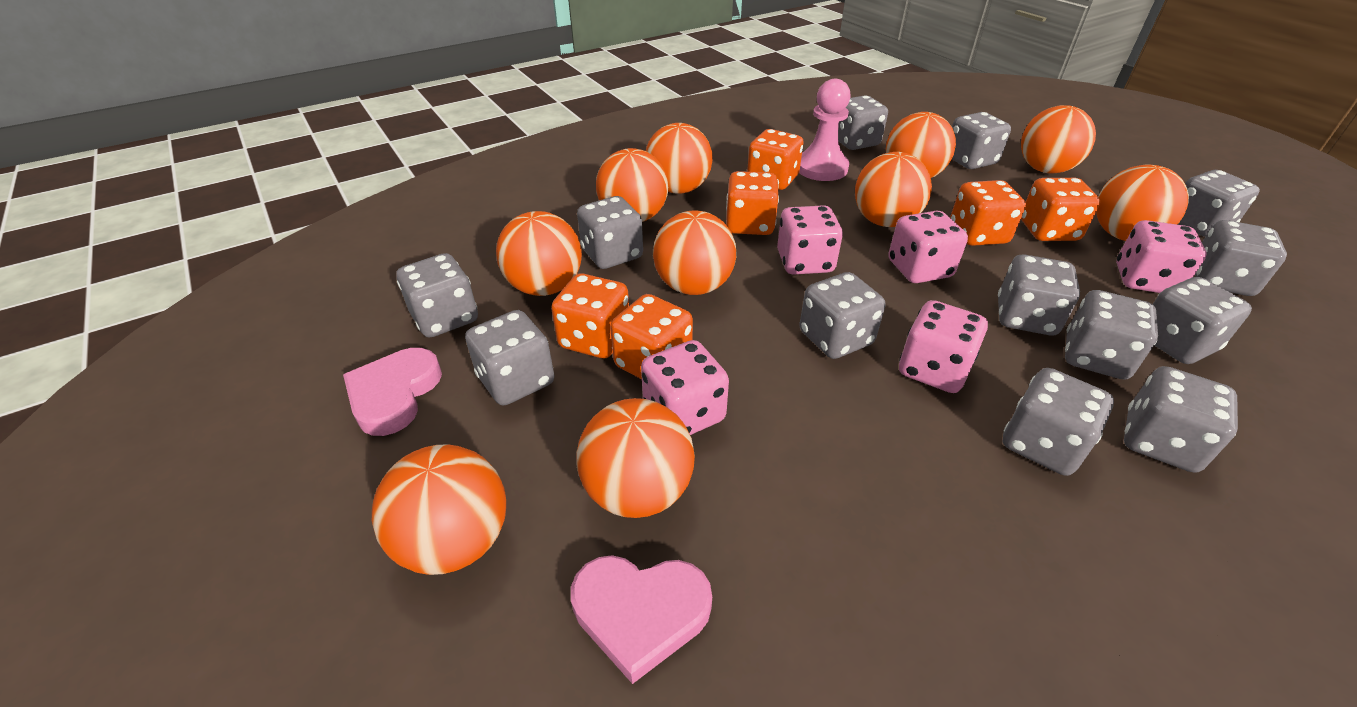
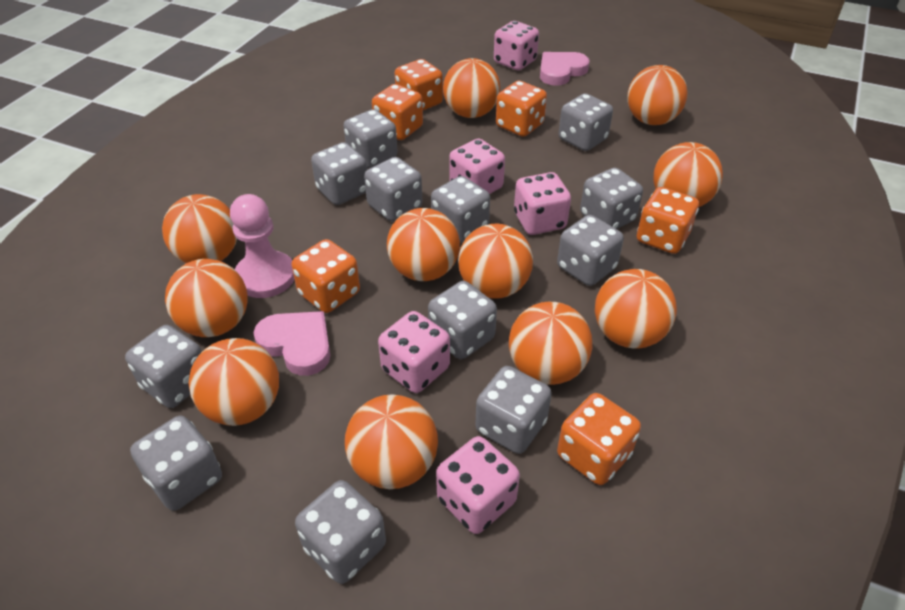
grey dice: 13 -> 12
orange ball: 10 -> 11

